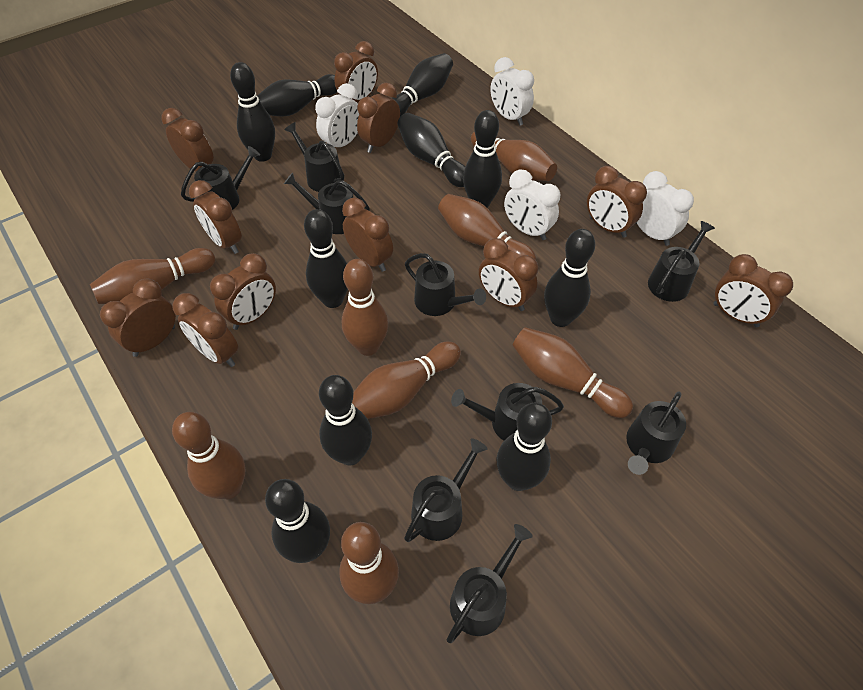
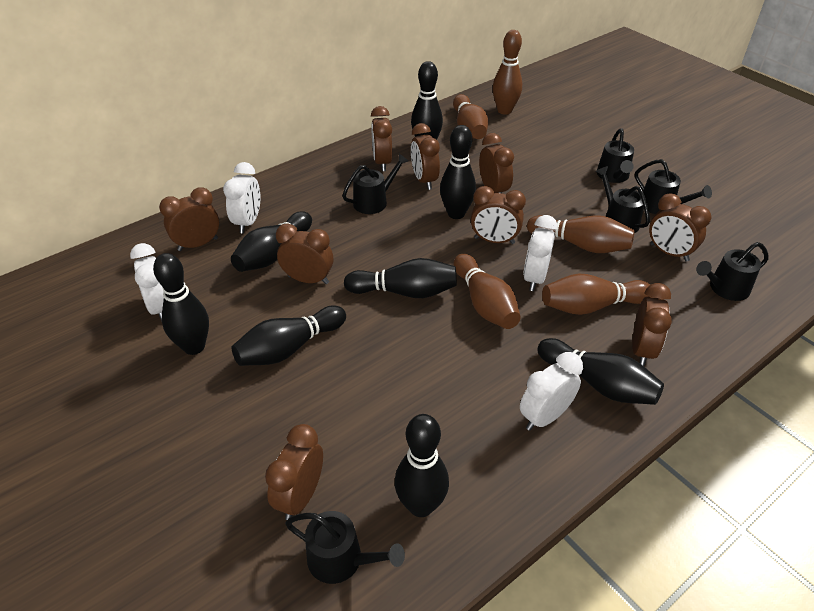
black bowling pin: 10 -> 8
black watering can: 9 -> 6
brown bowling pin: 8 -> 5
brown clock: 11 -> 9

